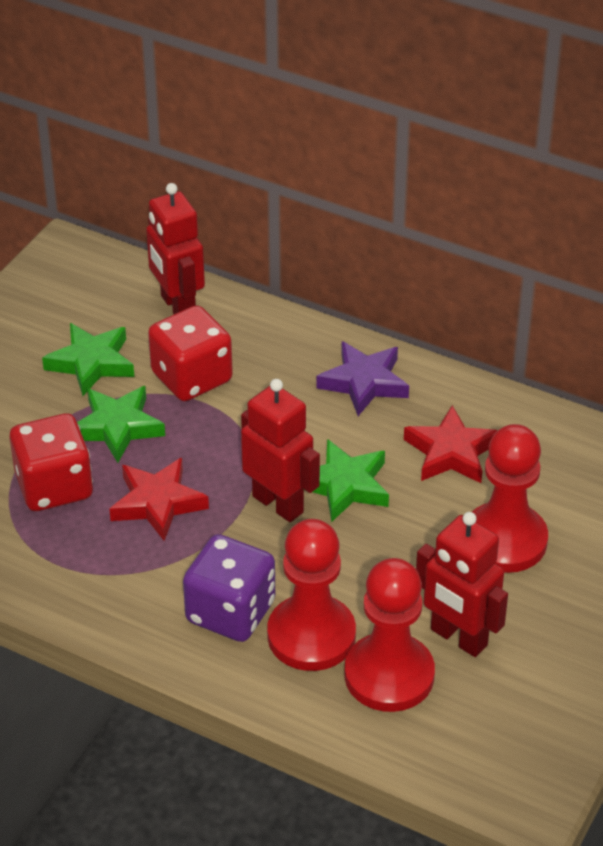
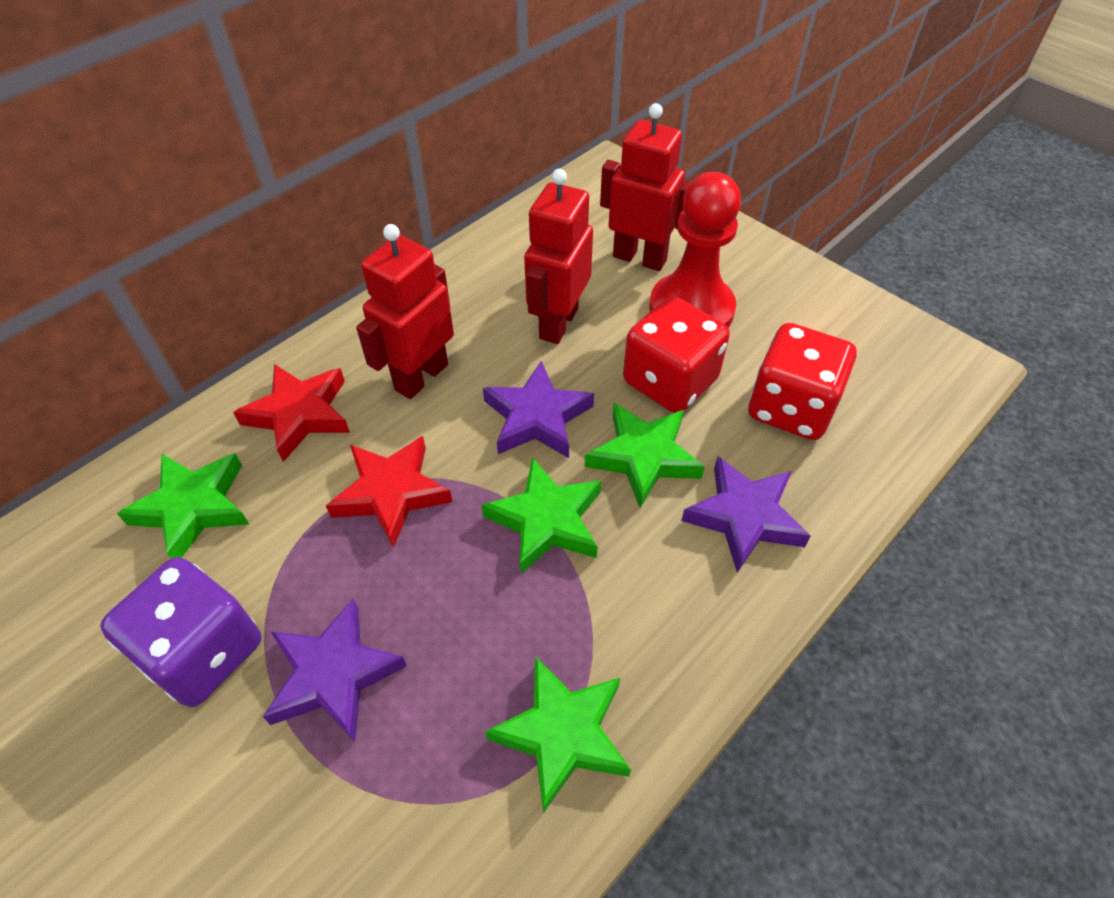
green star: 3 -> 4
purple star: 1 -> 3
red pawn: 3 -> 1

